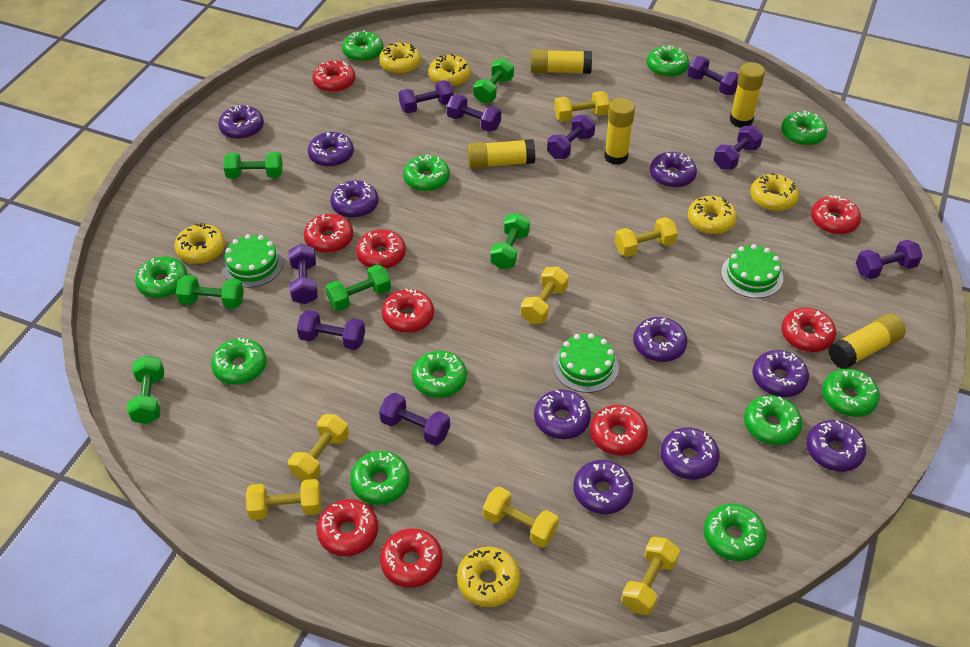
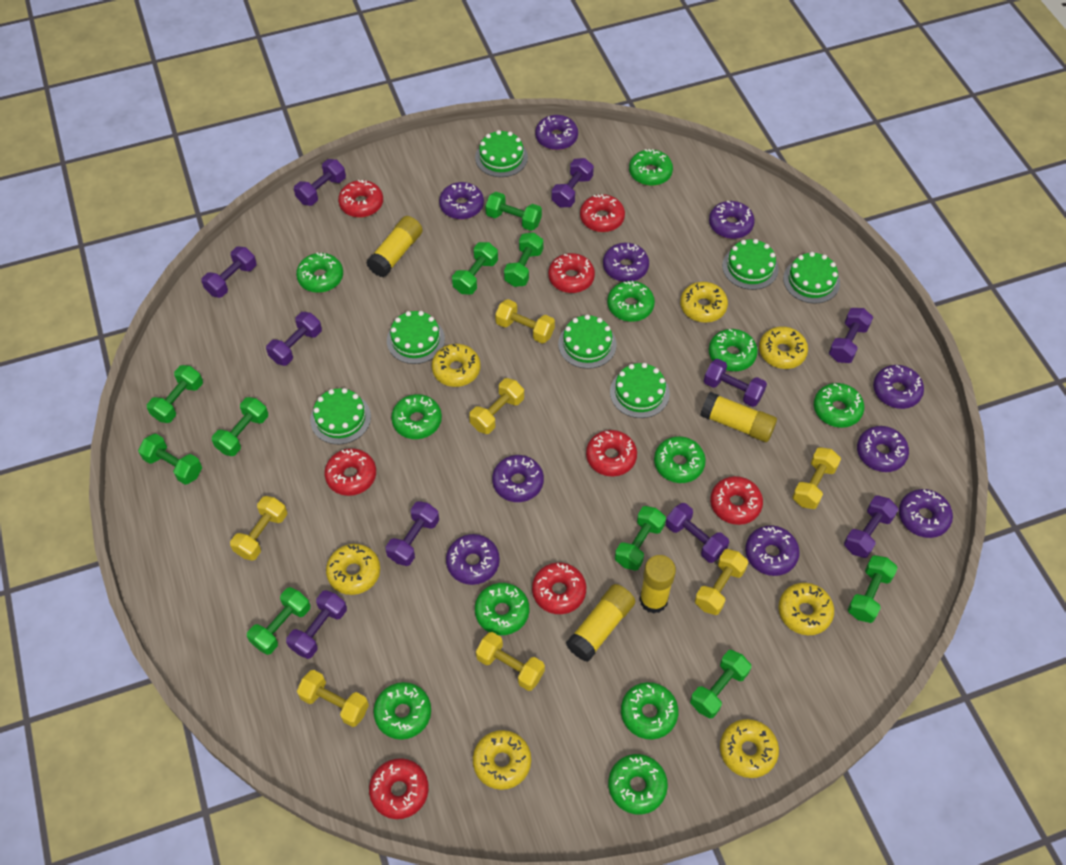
green cake: 3 -> 7
green dumbbell: 6 -> 10
purple dumbbell: 9 -> 10
red donut: 9 -> 8
yellow donut: 6 -> 7
yellow glue stick: 5 -> 4

